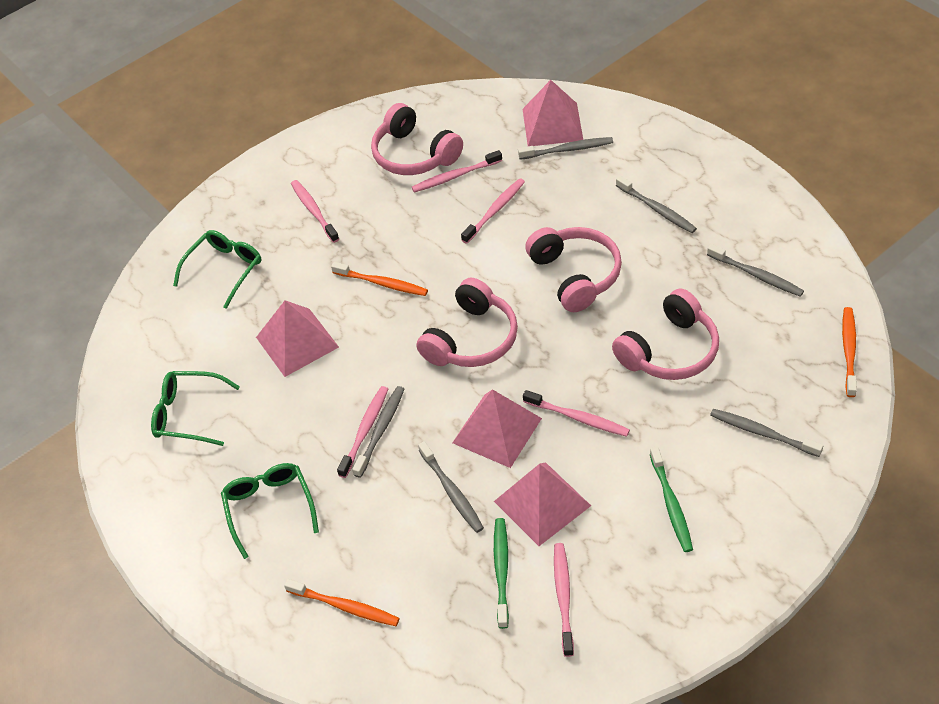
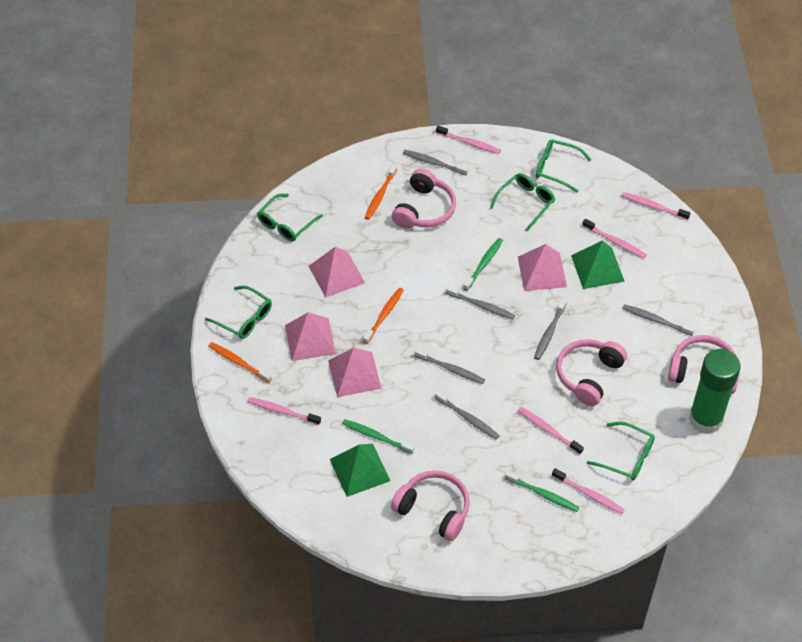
green glasses: 3 -> 5
green glue stick: 0 -> 1
green pyramid: 0 -> 2
green toothbrush: 2 -> 3

